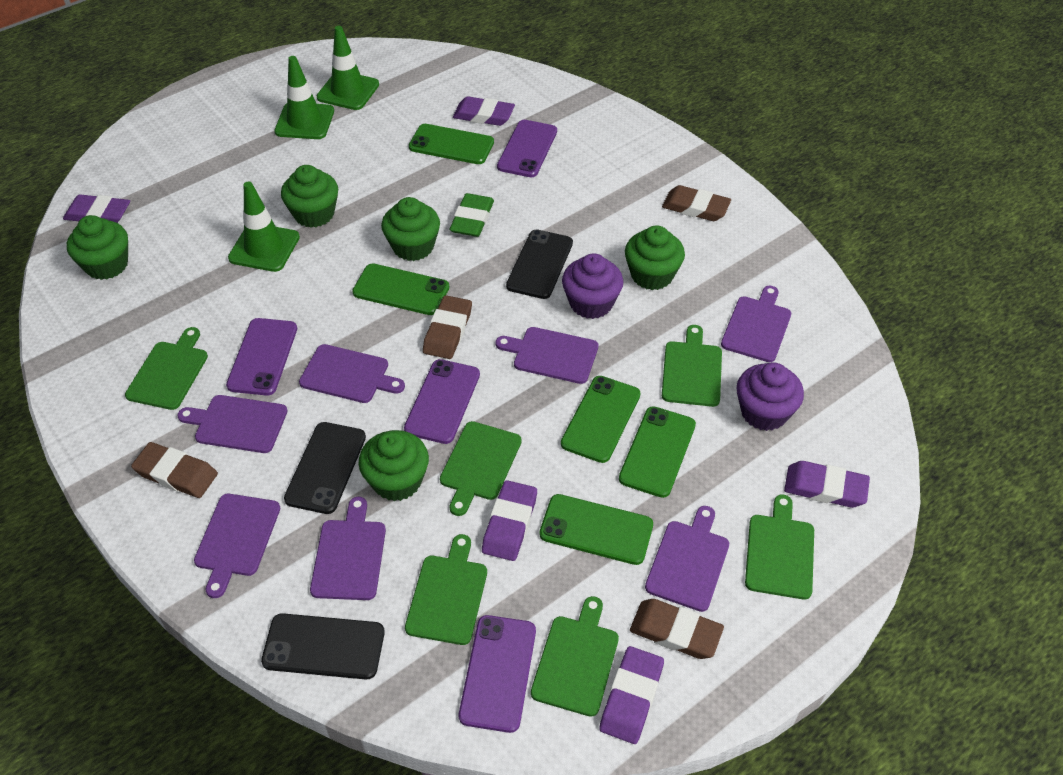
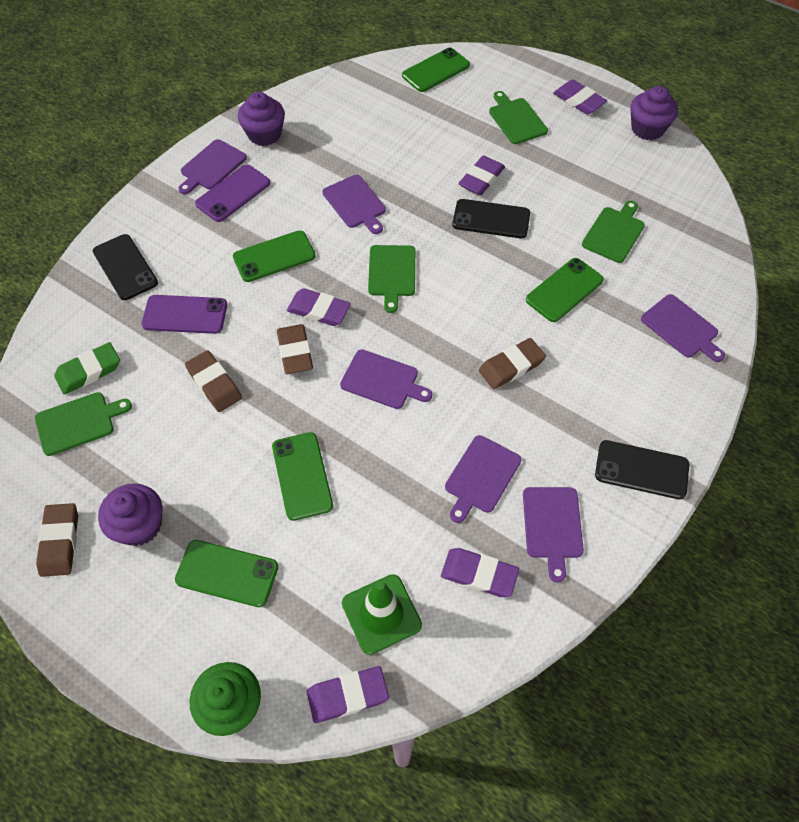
green cupcake: 5 -> 1
green cutting board: 6 -> 4
green traffic cone: 3 -> 1
purple cupcake: 2 -> 3
purple cutting board: 7 -> 6
purple phone: 4 -> 2

